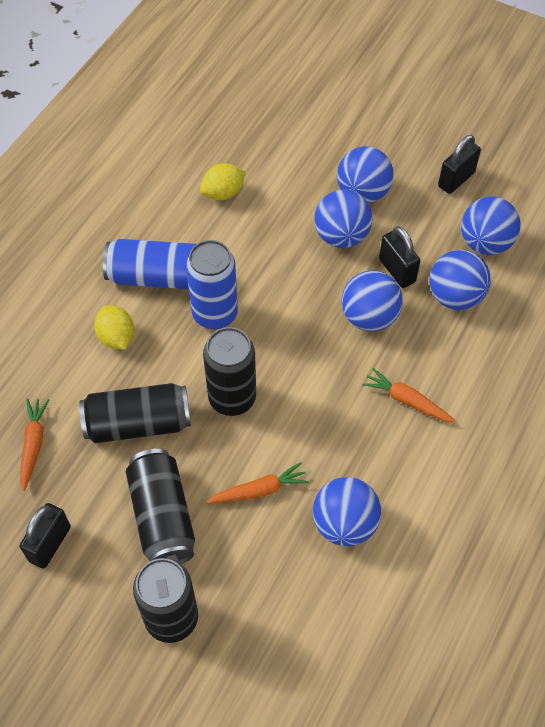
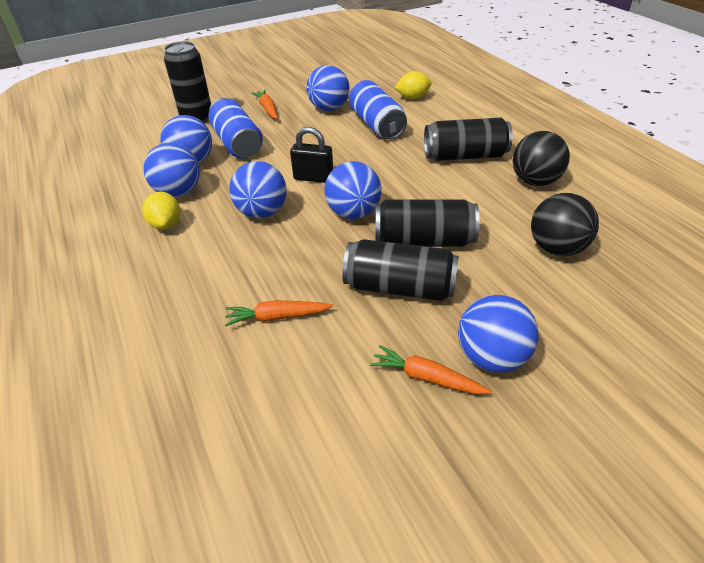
black ball: 0 -> 2
black padlock: 3 -> 1

